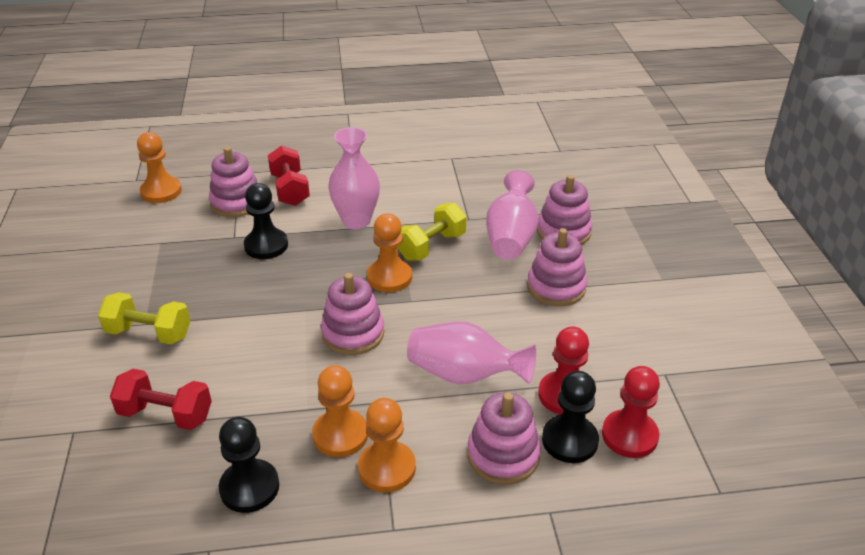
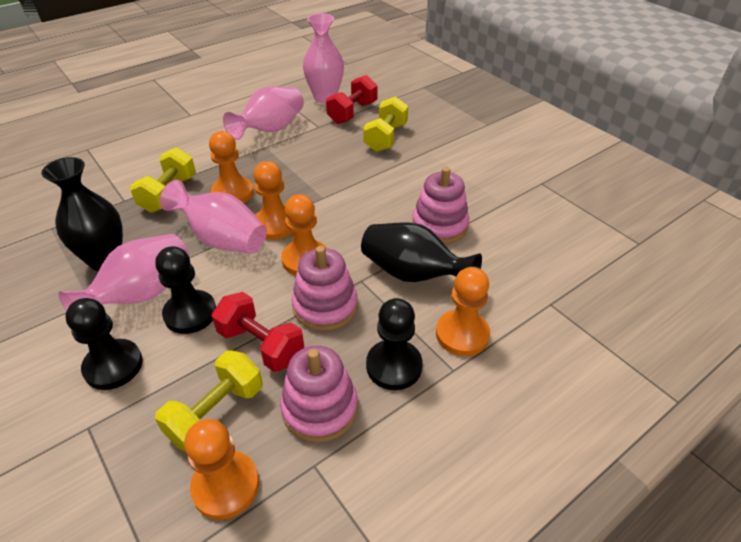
black vase: 0 -> 2
orange pawn: 4 -> 5
pink stacking toy: 5 -> 3
pink vase: 3 -> 4
red pawn: 2 -> 0
yellow dumbbell: 2 -> 3

